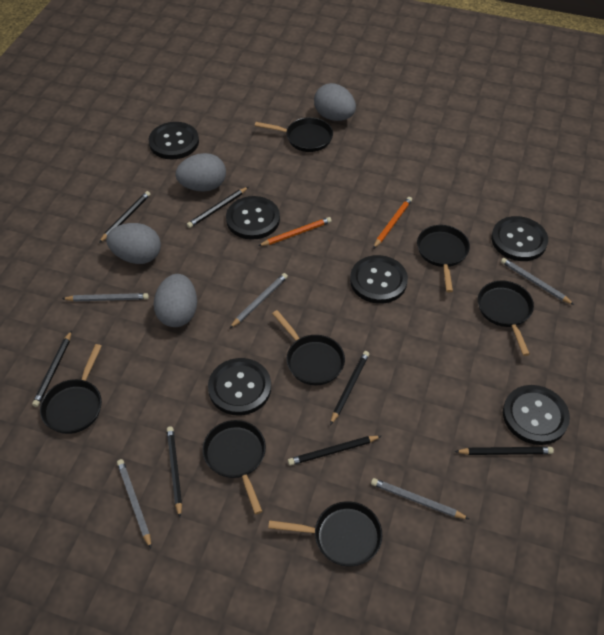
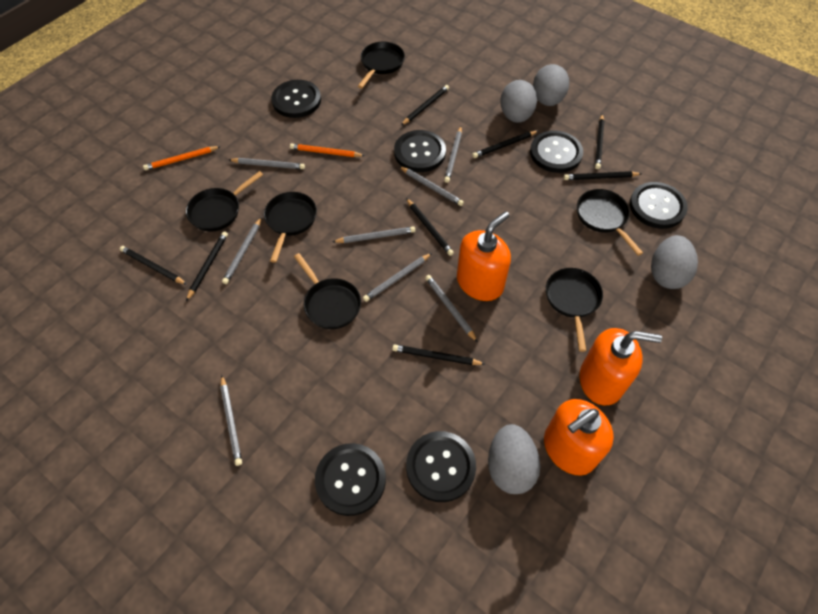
black pan: 7 -> 6
black pencil: 7 -> 8
grey pencil: 5 -> 8
orange soap dispenser: 0 -> 3

